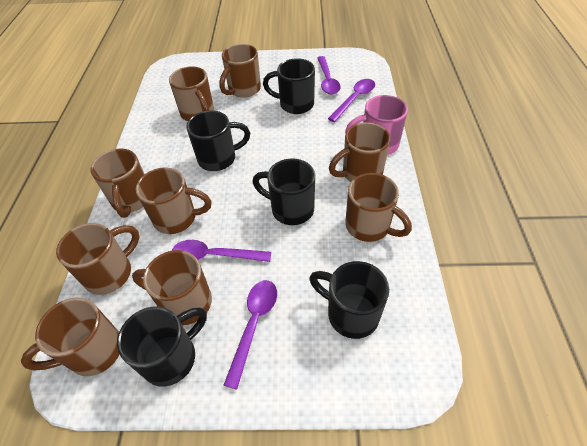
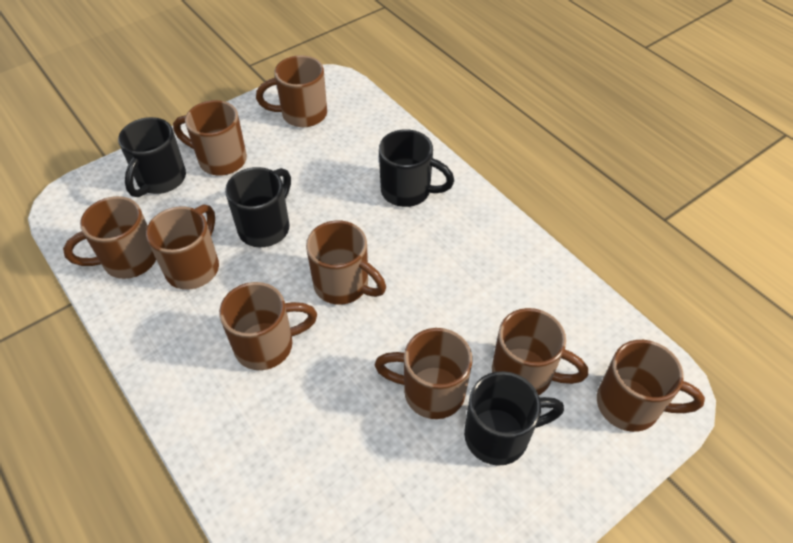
black mug: 5 -> 4
pink mug: 1 -> 0
purple spoon: 4 -> 0

